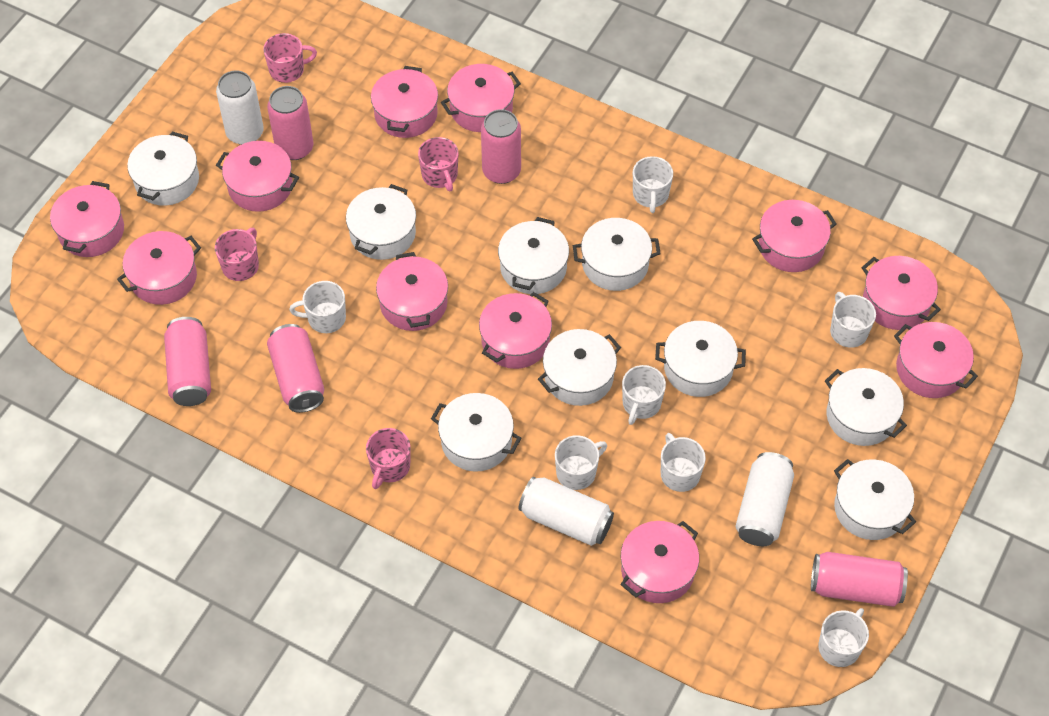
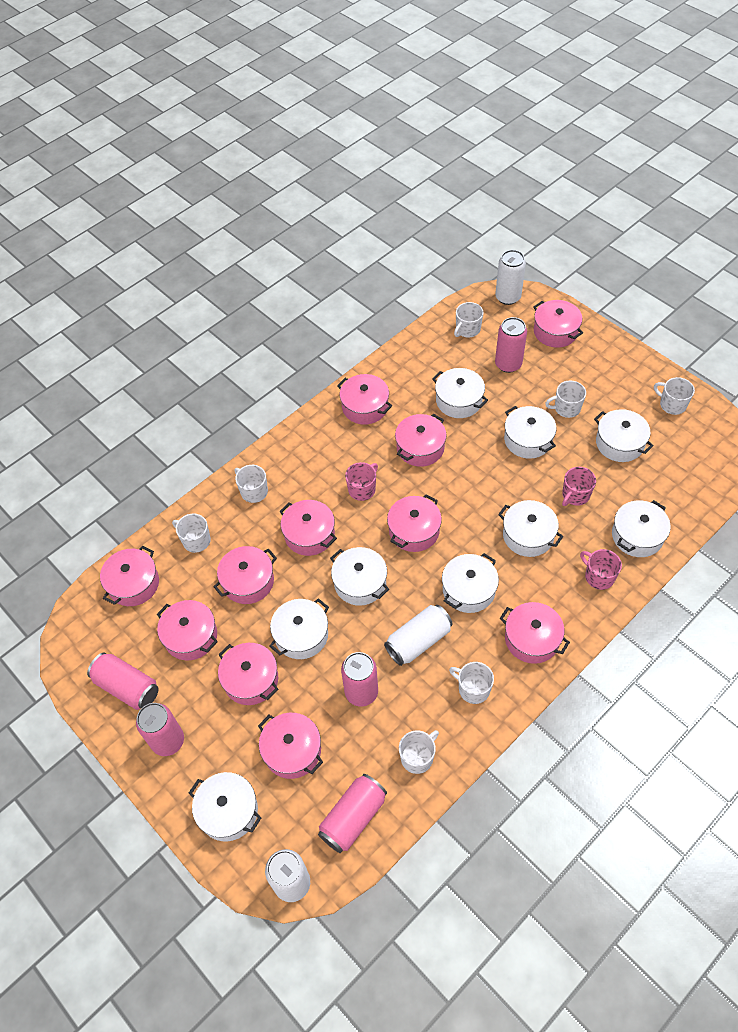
pink mug: 4 -> 3

